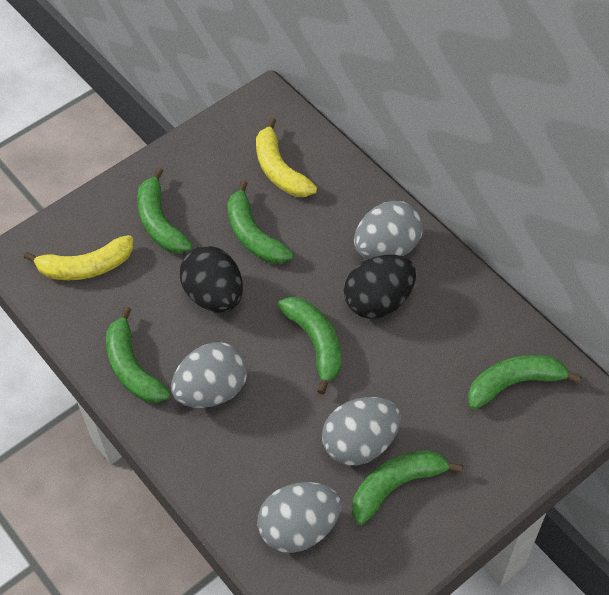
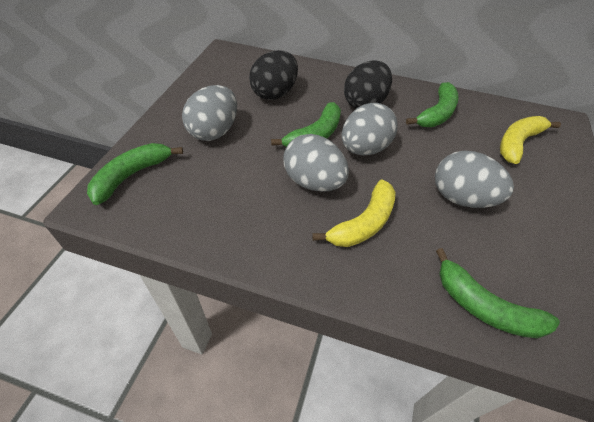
green banana: 6 -> 4

